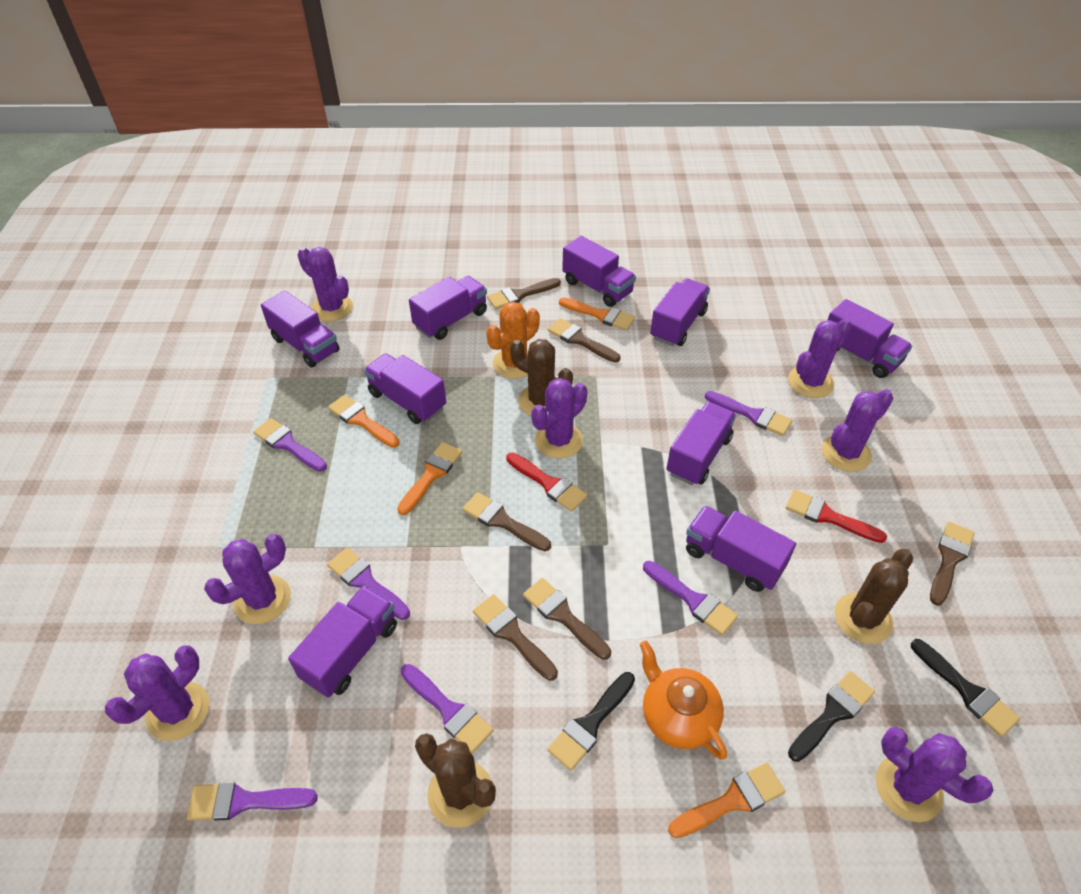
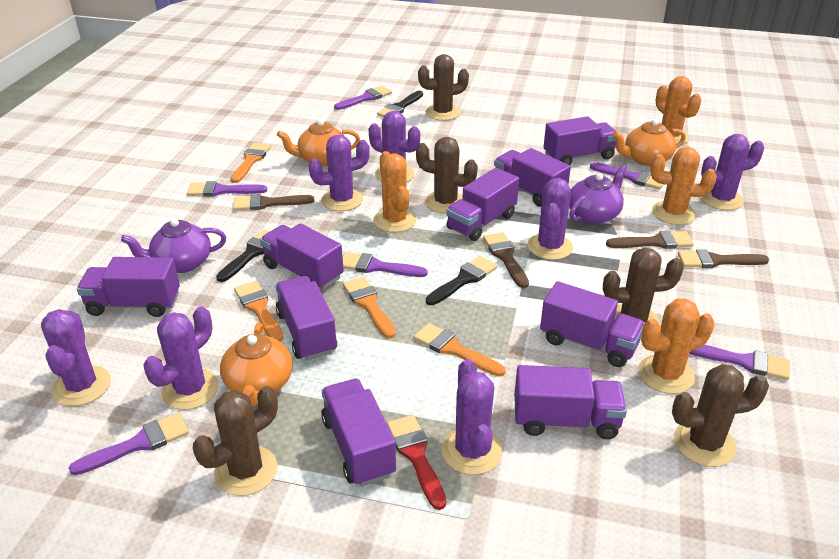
brown brush: 6 -> 4
brown cactus: 3 -> 5
orange cactus: 1 -> 4
orange teapot: 1 -> 3
purple teapot: 0 -> 2
red brush: 2 -> 1

